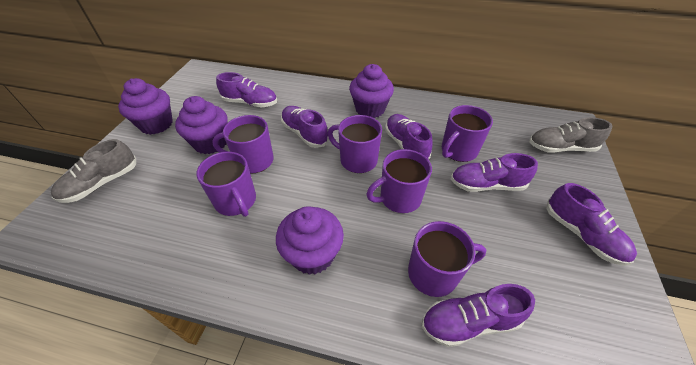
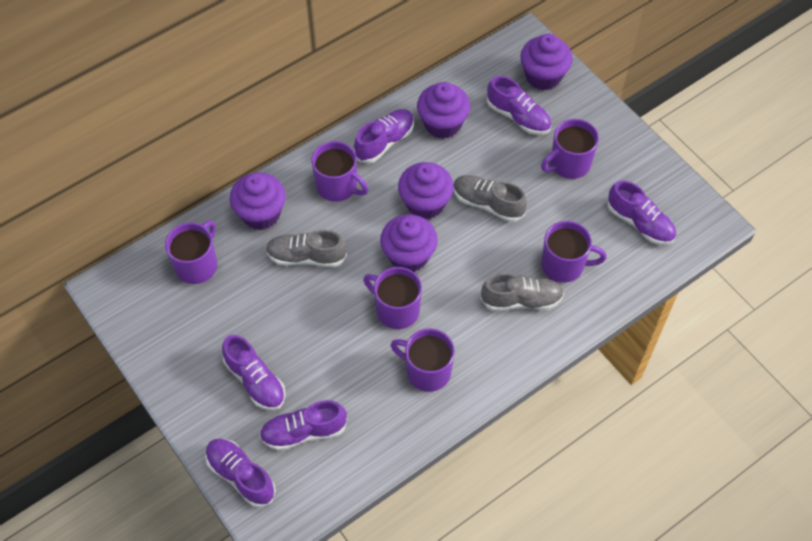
grey shoe: 2 -> 3
purple cupcake: 4 -> 5

